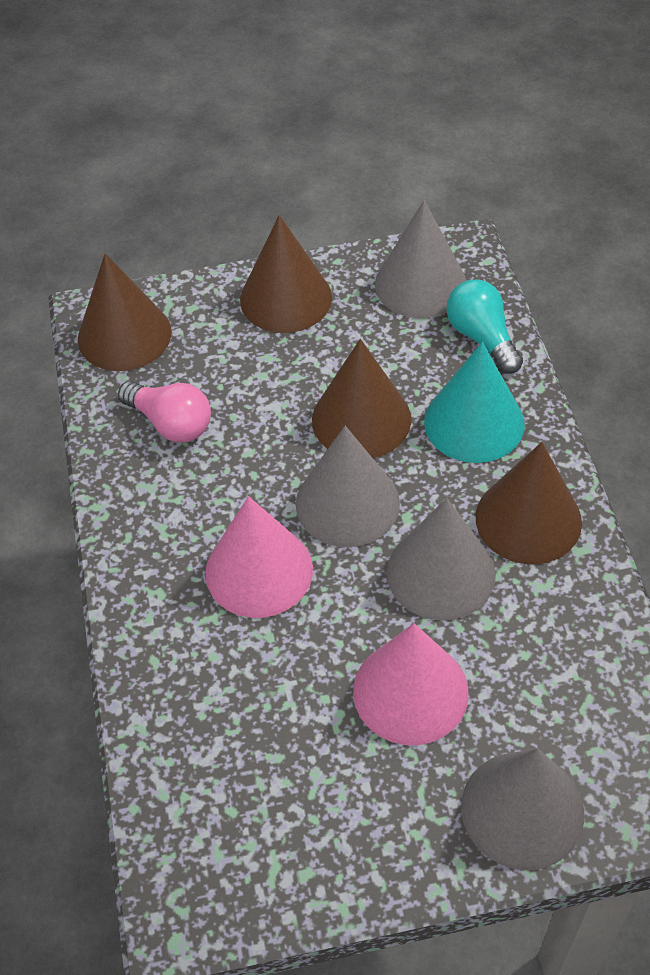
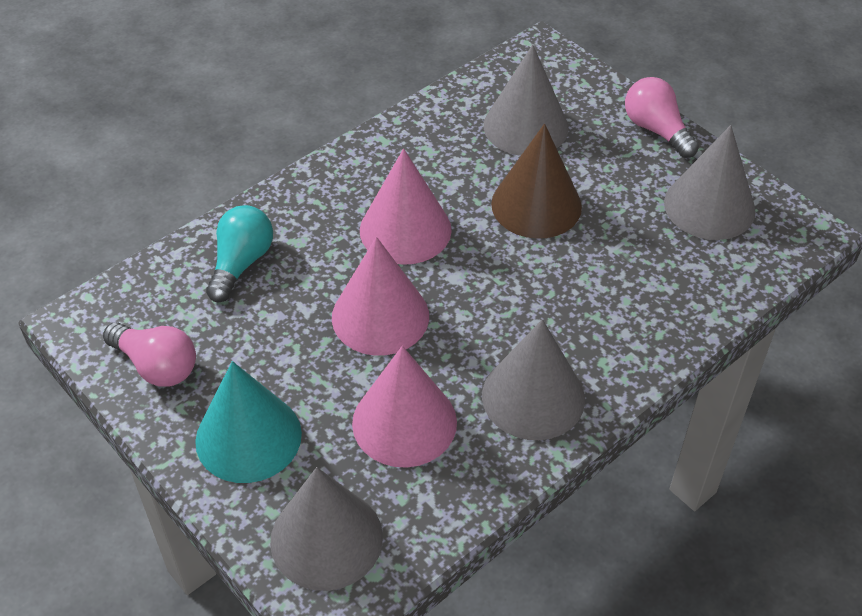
brown cone: 4 -> 1
pink cone: 2 -> 3
pink light bulb: 1 -> 2

